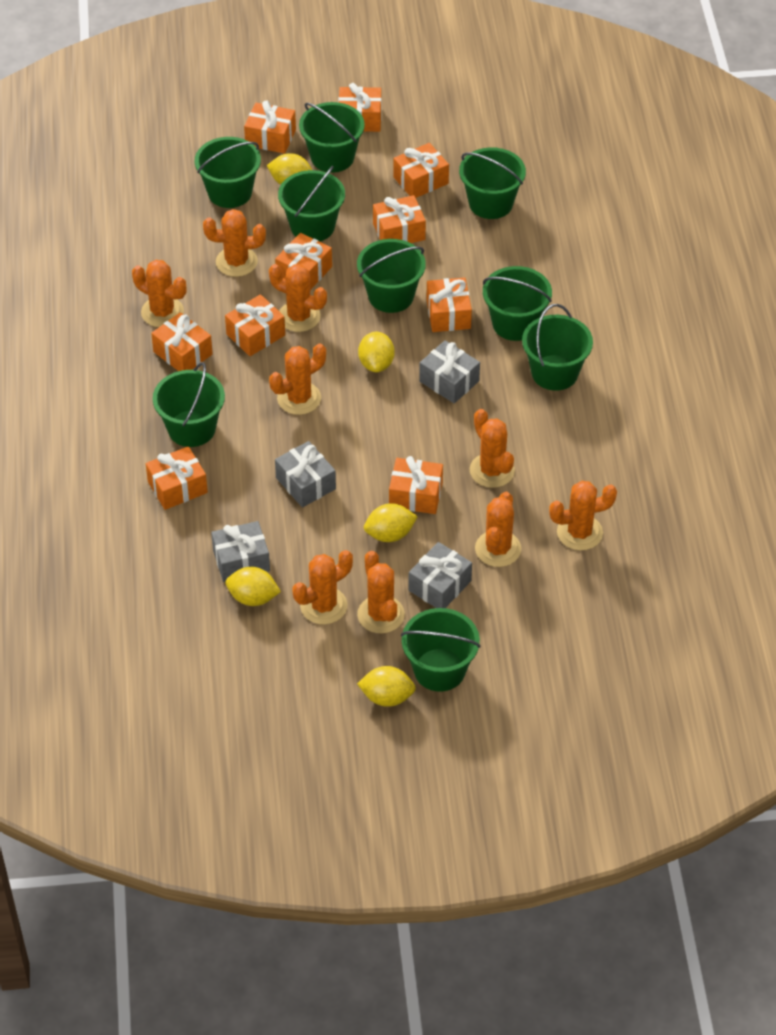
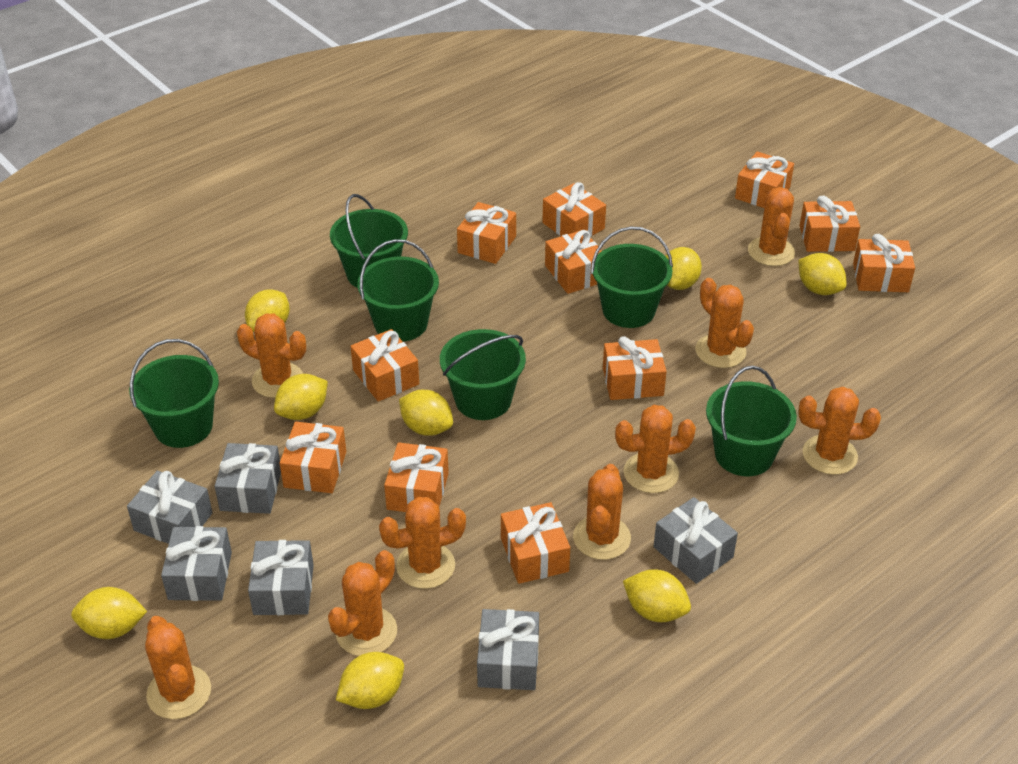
green bucket: 9 -> 6
grey gift: 4 -> 6
orange gift: 10 -> 11
yellow lemon: 5 -> 8

